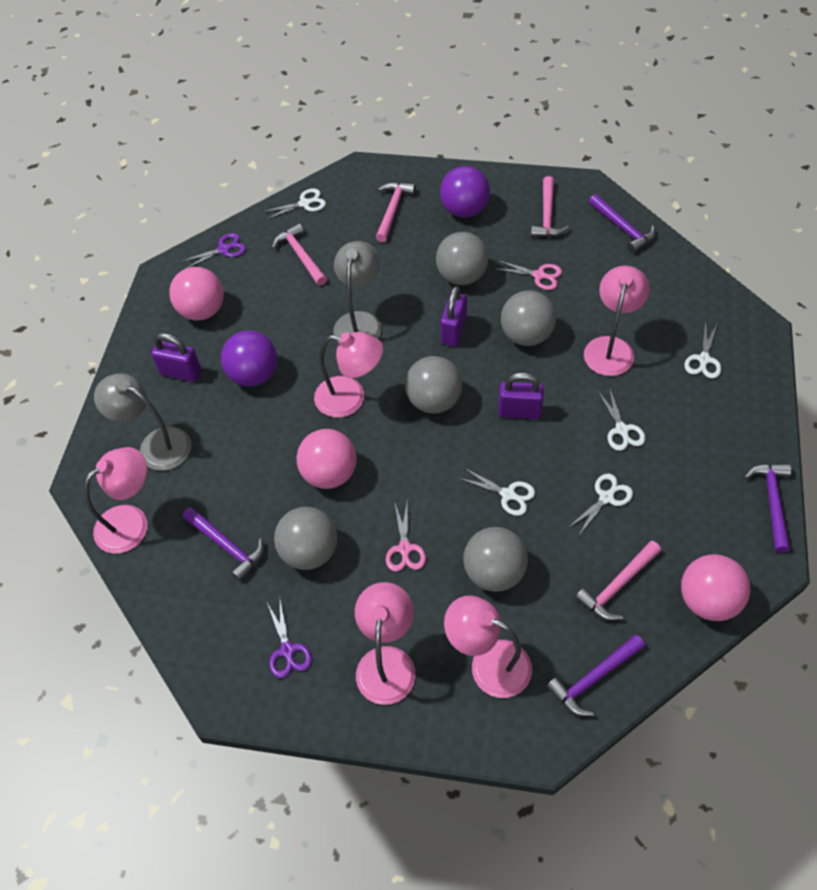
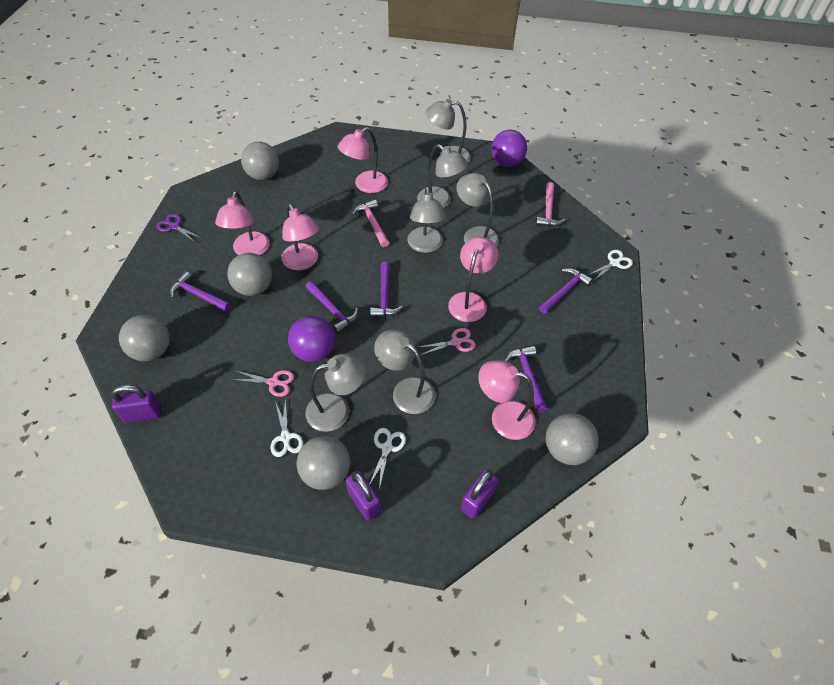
grey lamp: 2 -> 6
pink ball: 3 -> 0
pink hammer: 4 -> 2
purple hammer: 4 -> 5
purple scissors: 2 -> 1
white scissors: 5 -> 3

